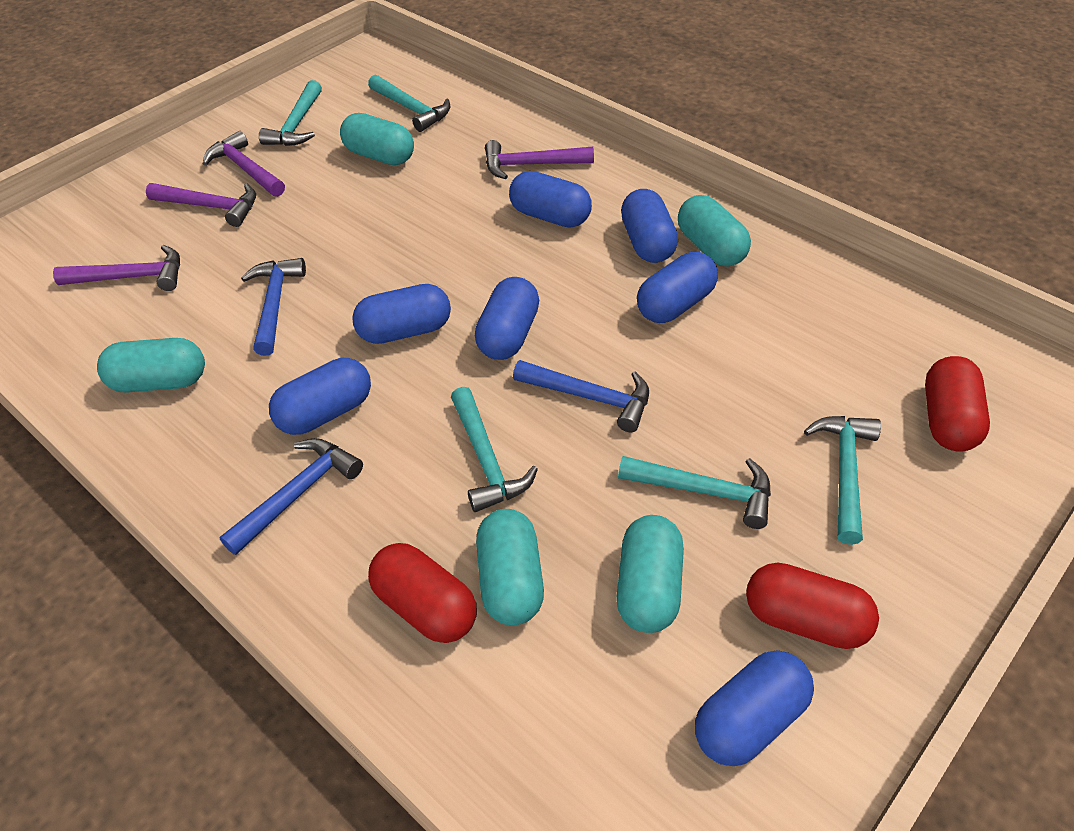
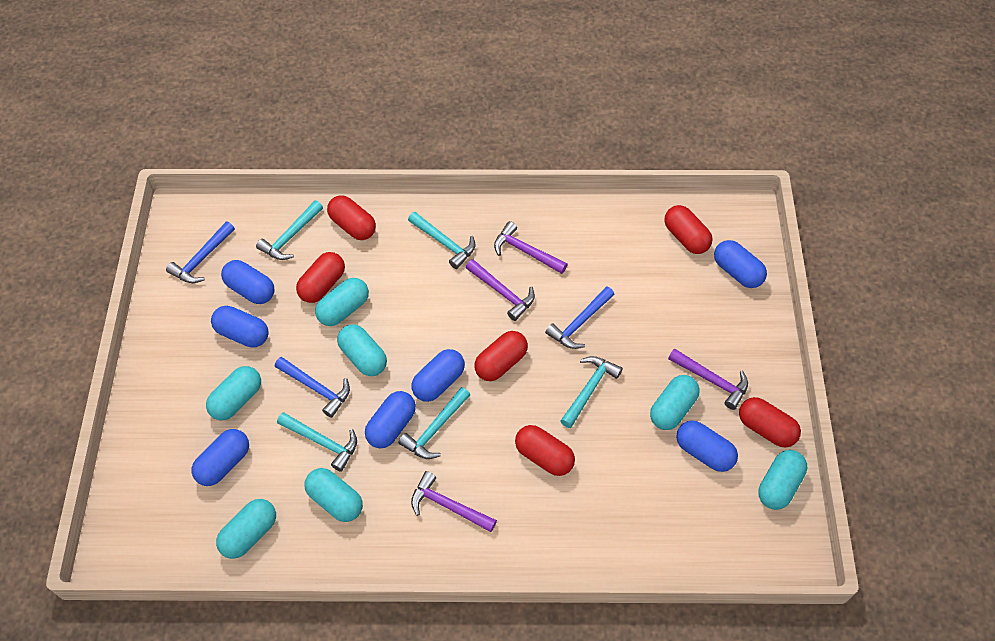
red capsule: 3 -> 6
turquoise capsule: 5 -> 7

